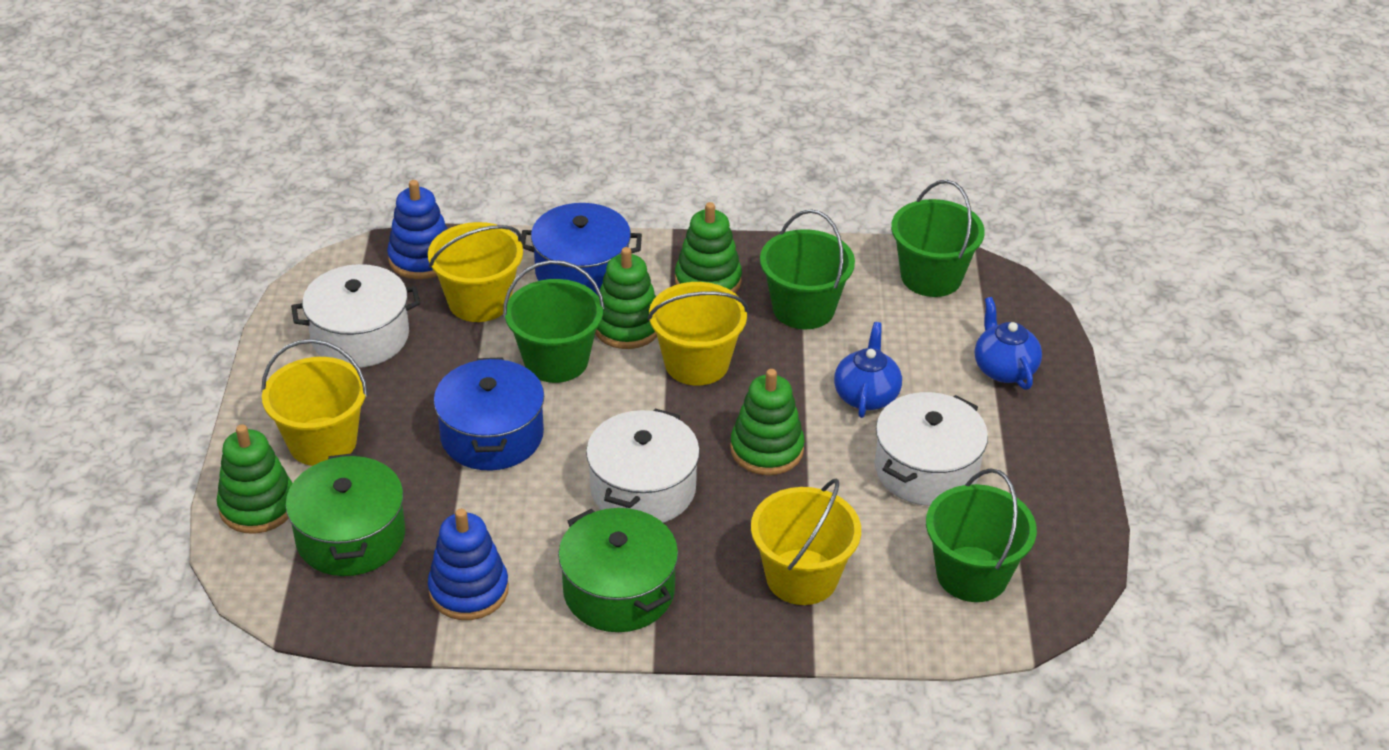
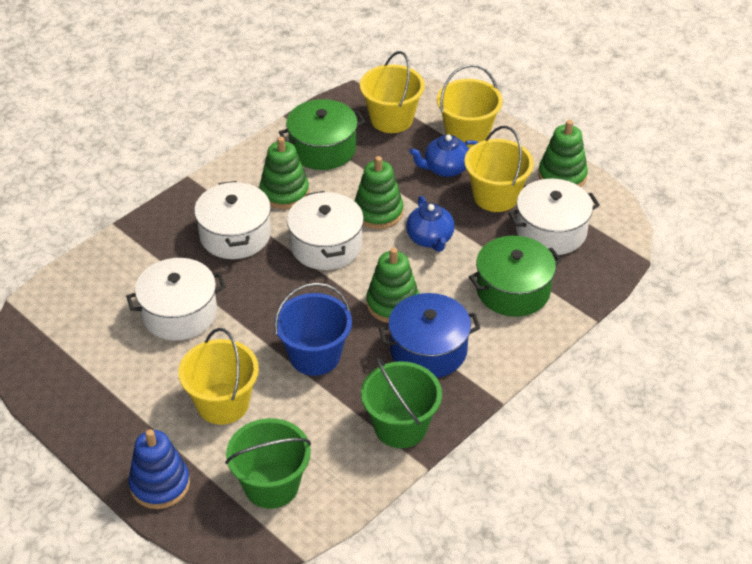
blue bucket: 0 -> 1
blue pot: 2 -> 1
blue stacking toy: 2 -> 1
green bucket: 4 -> 2
white pot: 3 -> 4

